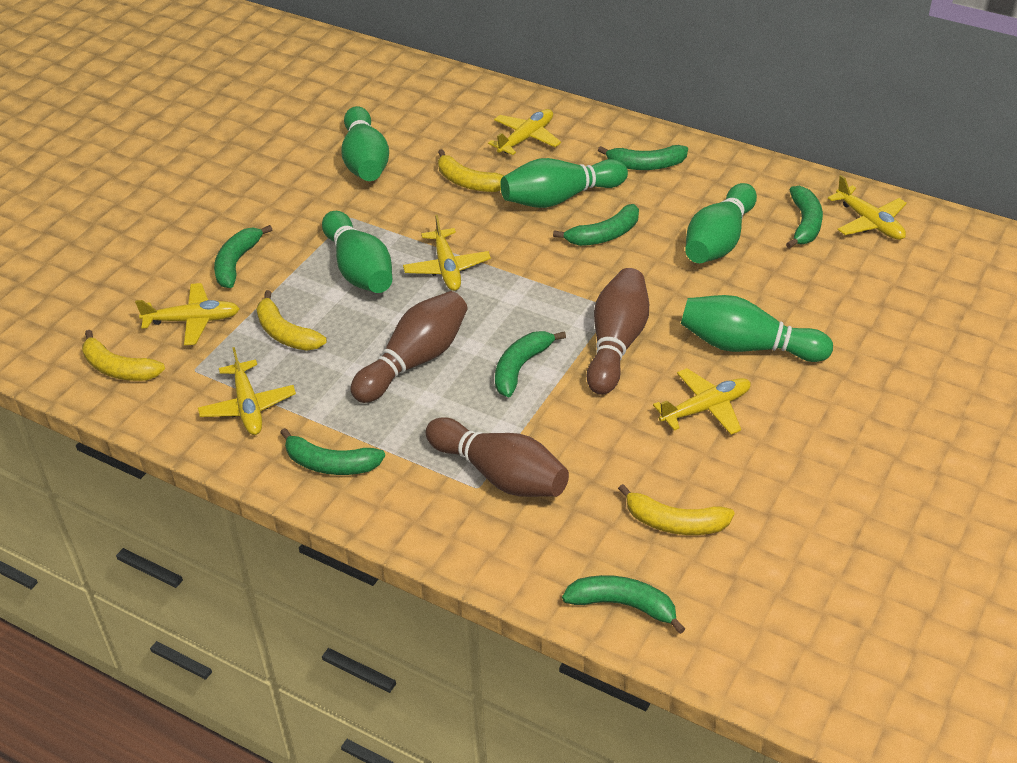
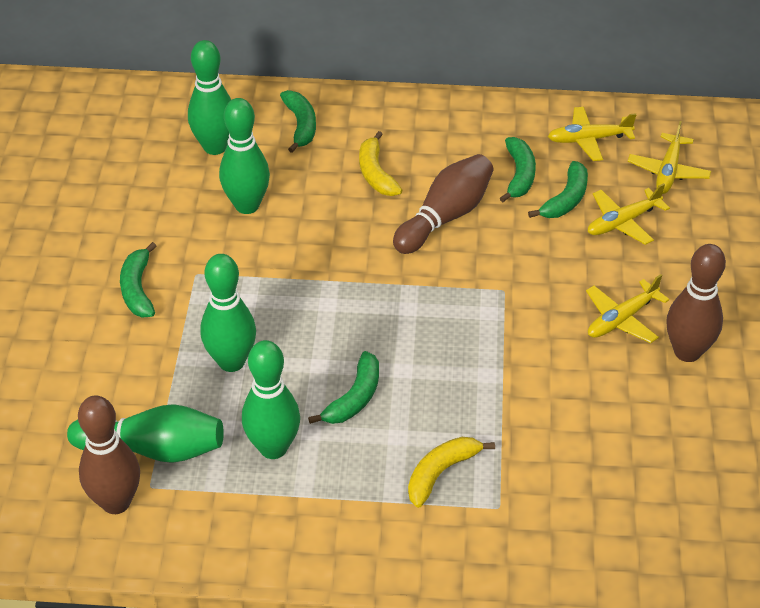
green banana: 7 -> 5
yellow banana: 4 -> 2
yellow plane: 6 -> 4

